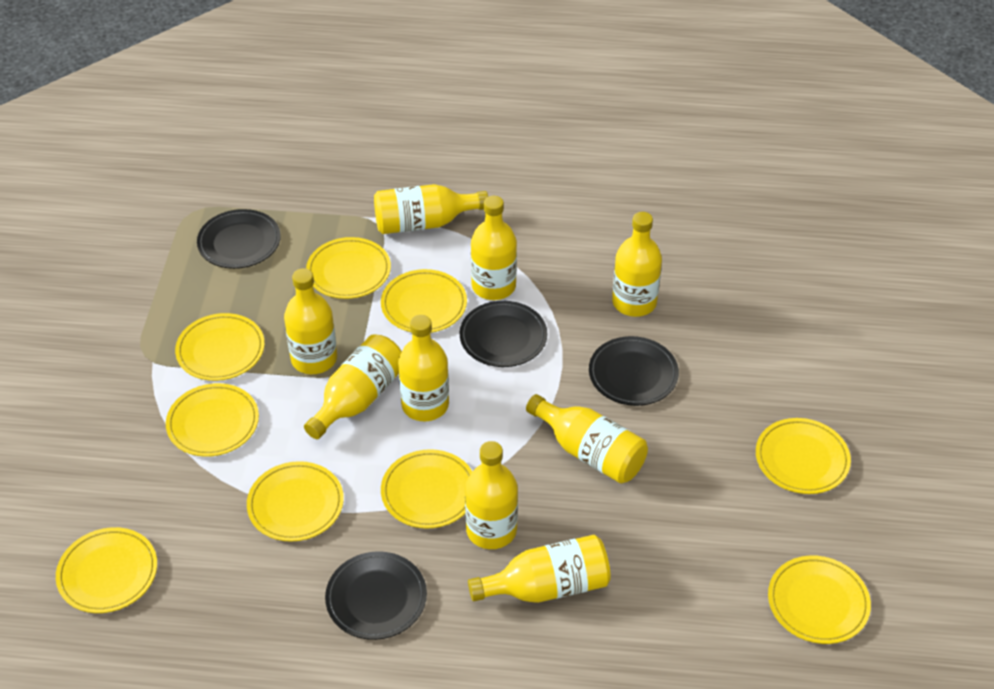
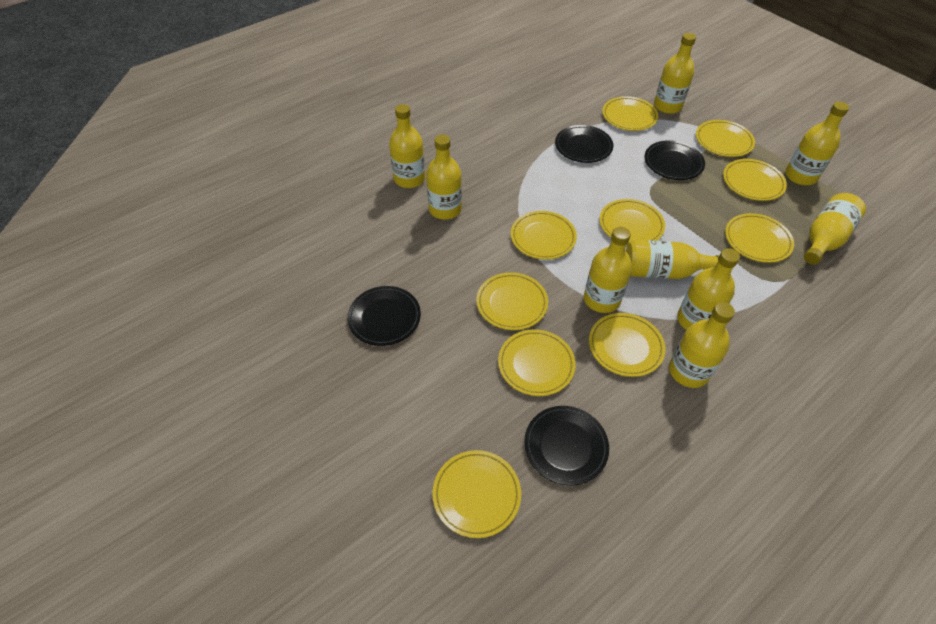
yellow plate: 9 -> 10

